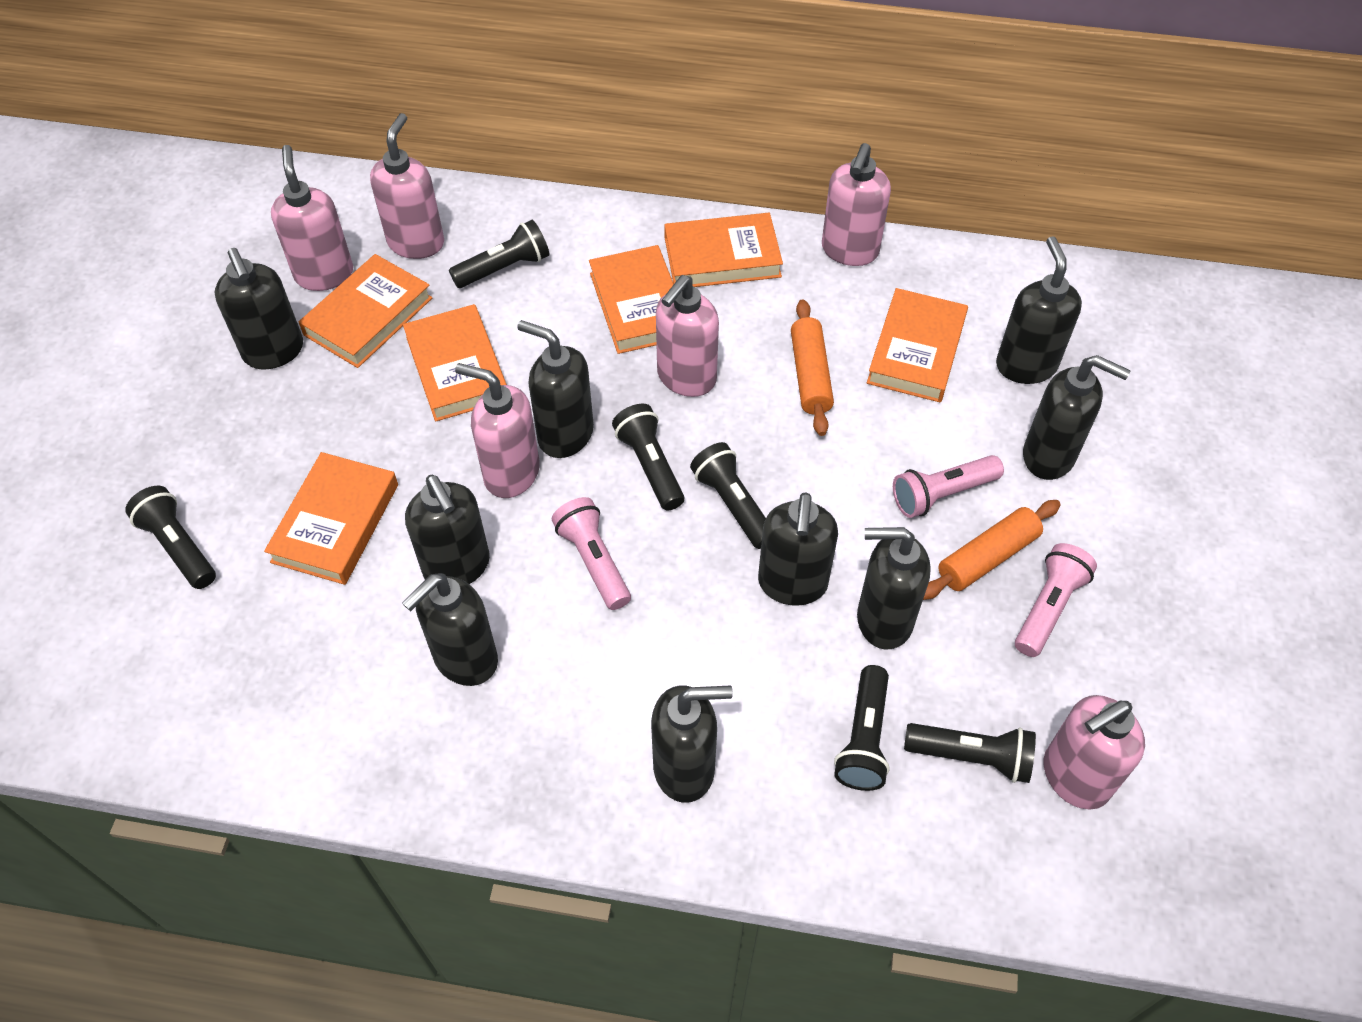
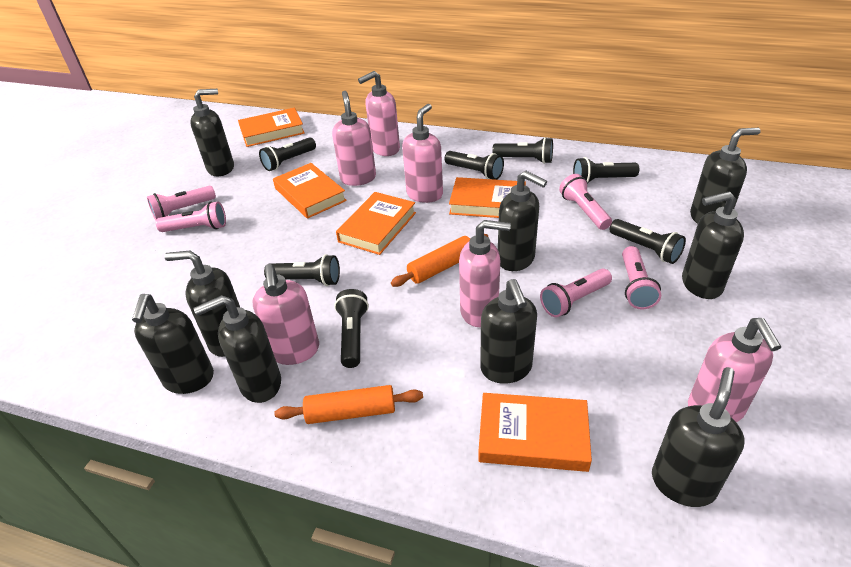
black flashlight: 6 -> 7
orange book: 6 -> 5
pink flashlight: 3 -> 5

